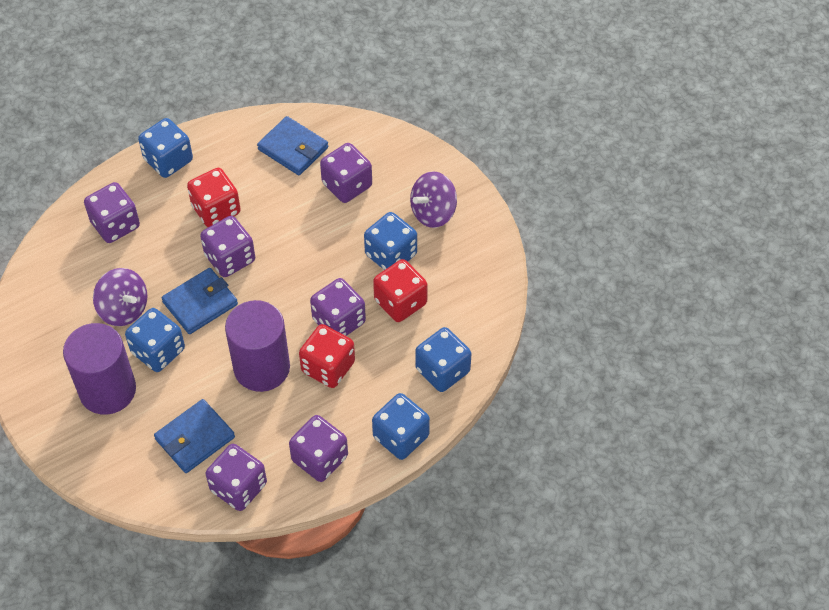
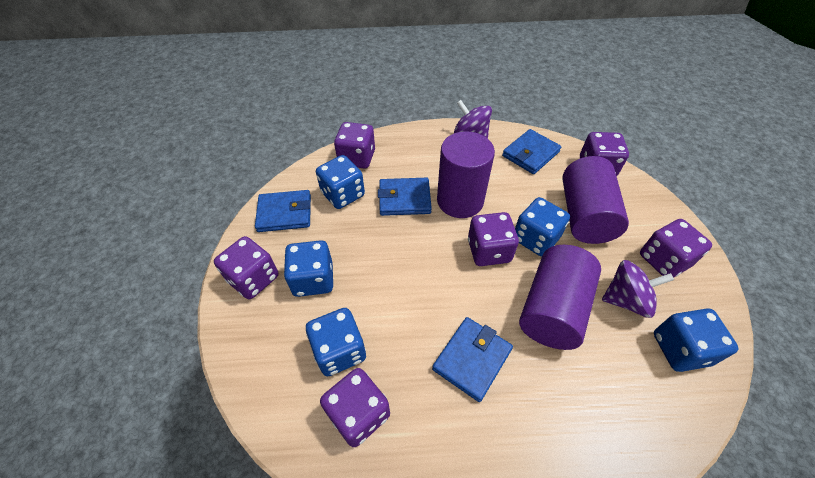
blue wallet: 3 -> 4
purple cylinder: 2 -> 3
red dice: 3 -> 0

